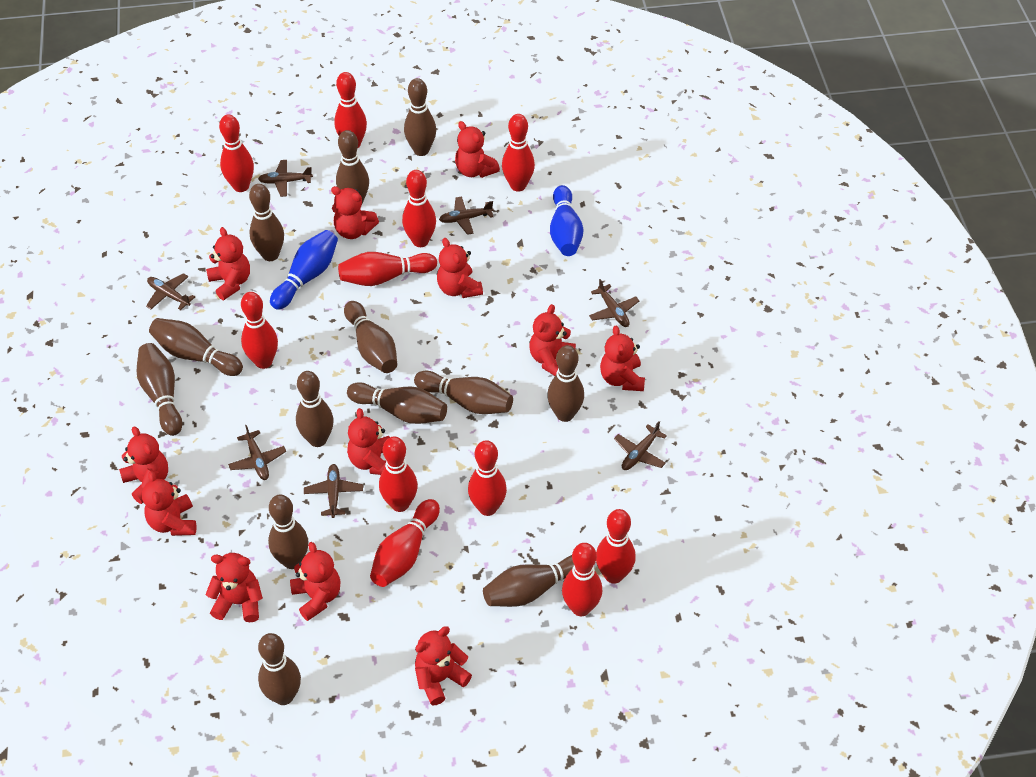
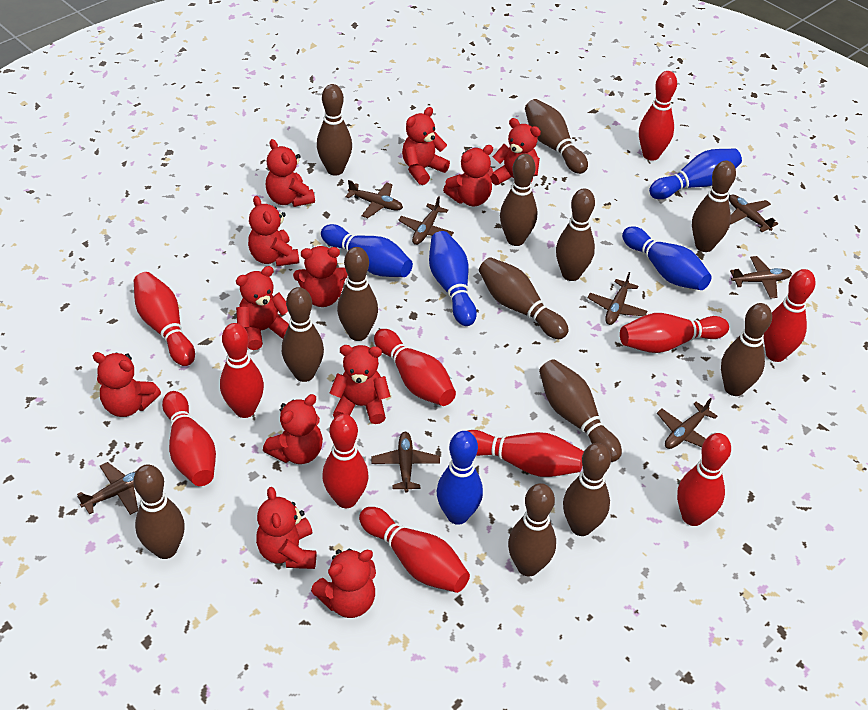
blue bowling pin: 2 -> 5
brown plane: 7 -> 8

